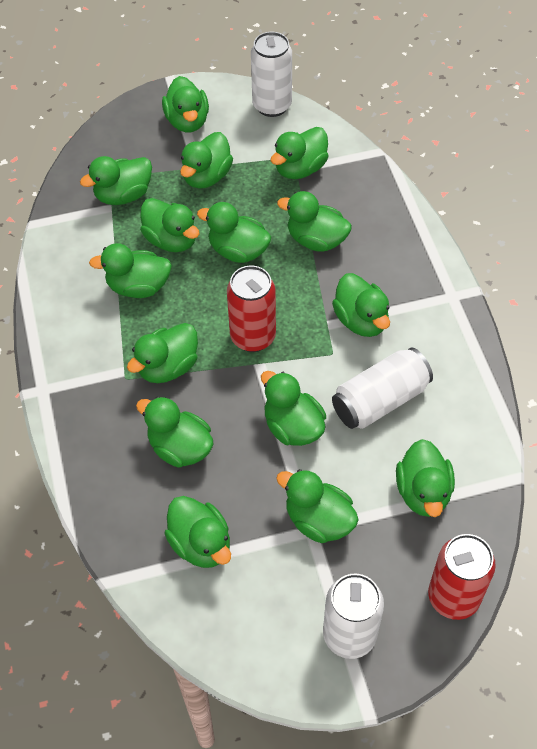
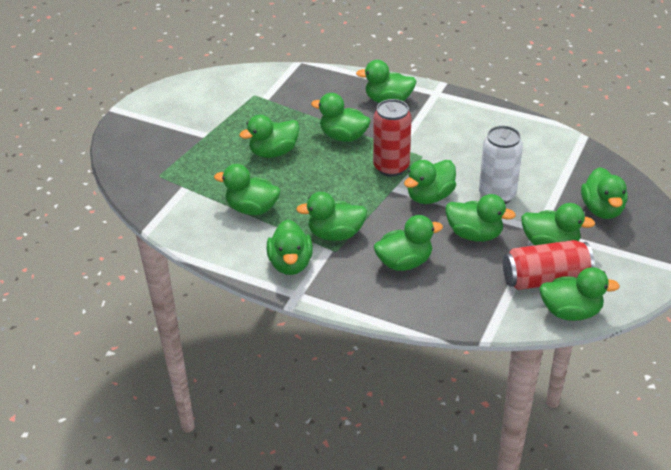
green duck: 15 -> 12
white can: 3 -> 1

